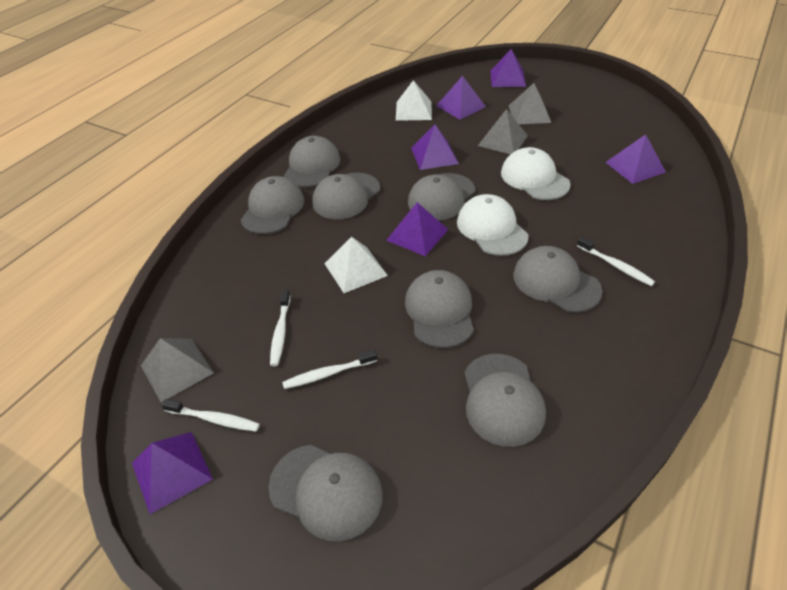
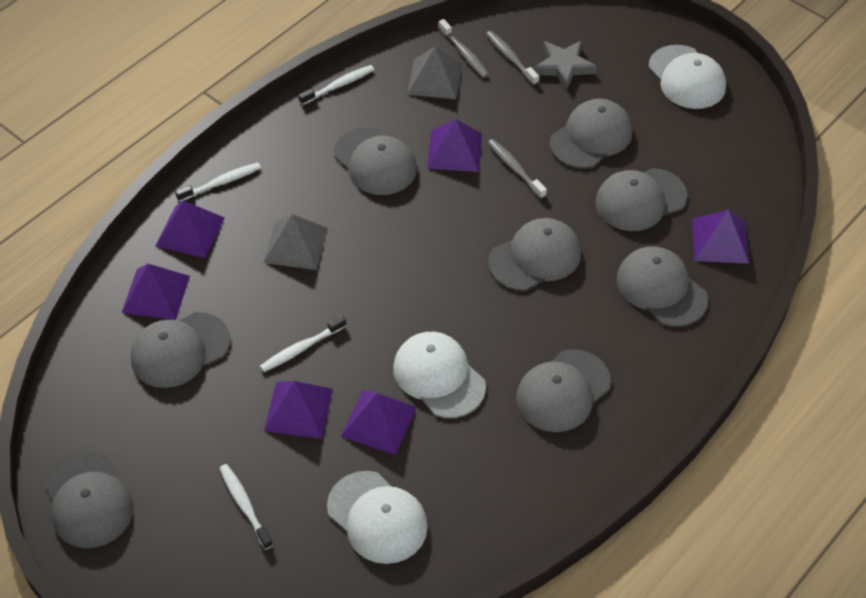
grey pyramid: 3 -> 2
grey star: 0 -> 1
grey toothbrush: 0 -> 3
white cap: 2 -> 3
white pyramid: 2 -> 0

